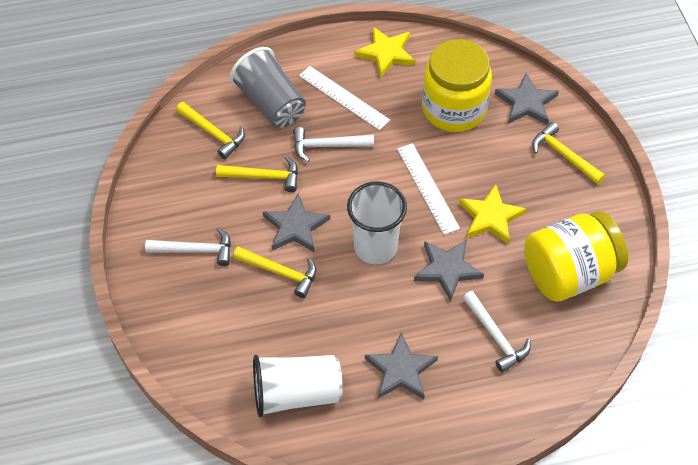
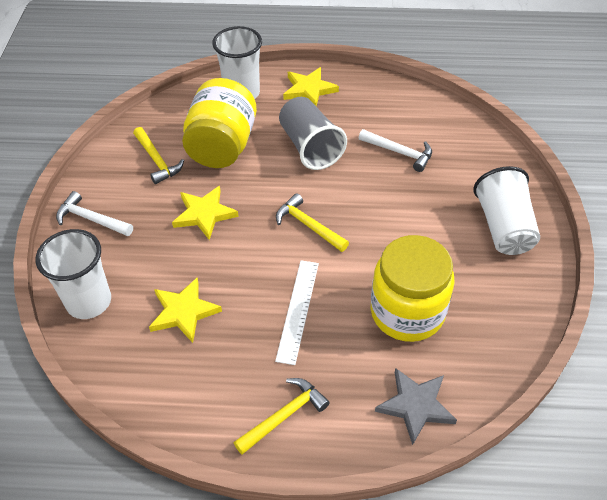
grey star: 4 -> 1
white cup: 2 -> 3
white hammer: 3 -> 2
white ruler: 2 -> 1
yellow hammer: 4 -> 3
yellow star: 2 -> 3

